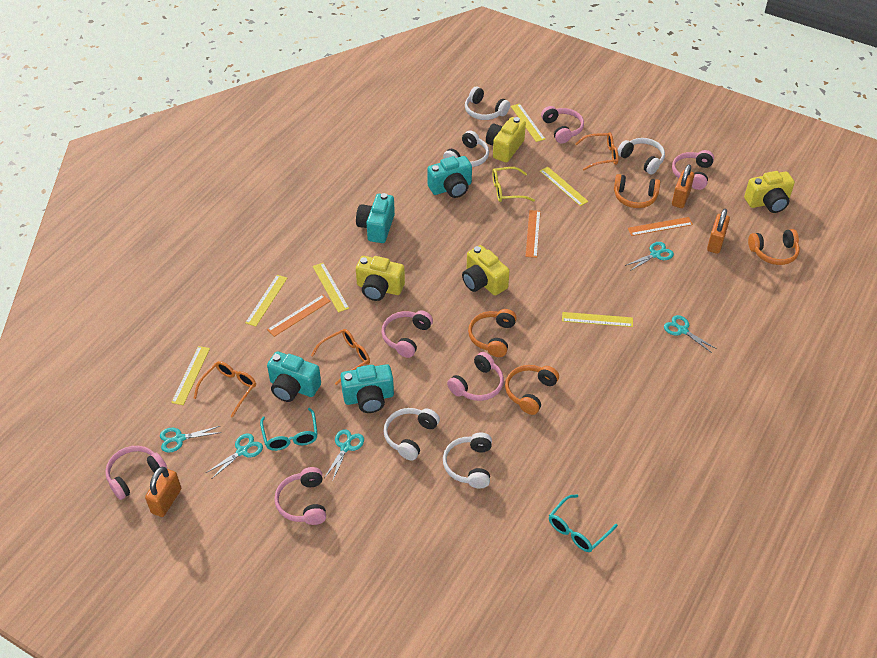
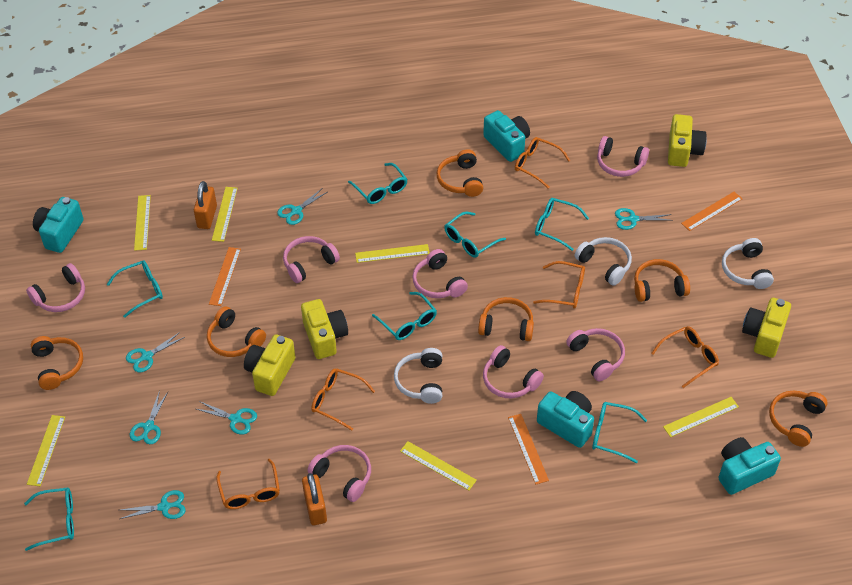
orange glasses: 3 -> 5
orange headphones: 4 -> 6
orange padlock: 3 -> 2
pink headphones: 6 -> 7
turquoise glasses: 2 -> 7
turquoise scissors: 5 -> 6
white headphones: 5 -> 3
yellow glasses: 1 -> 0

